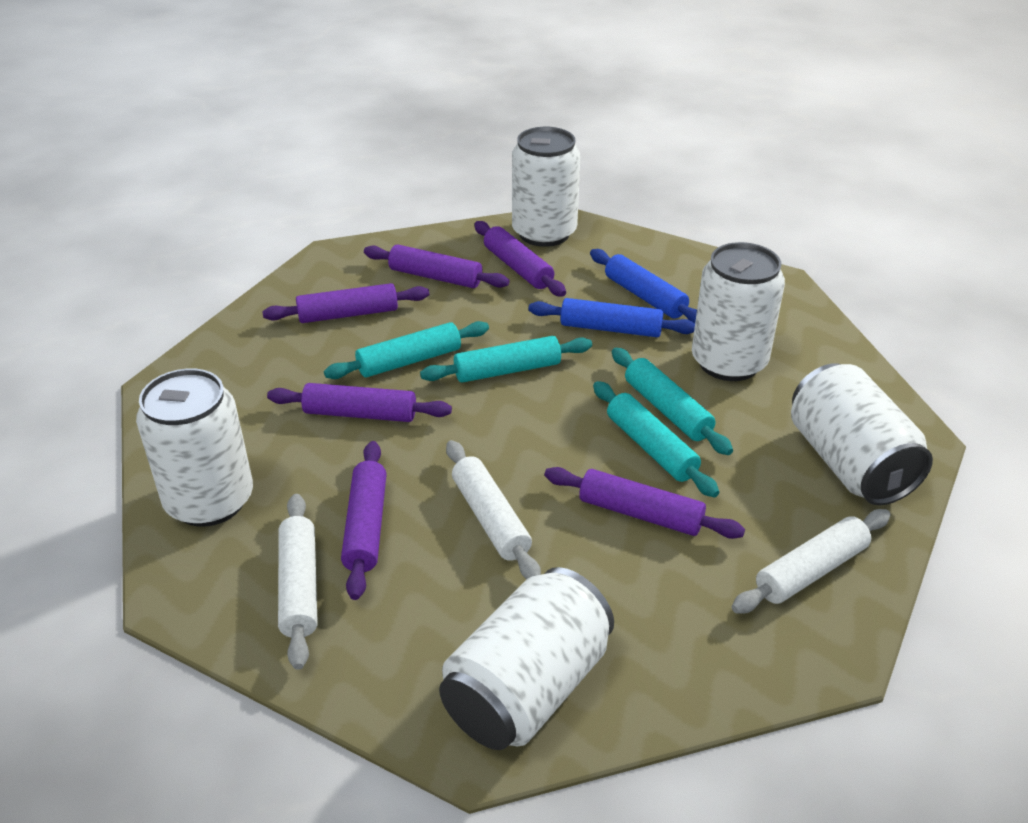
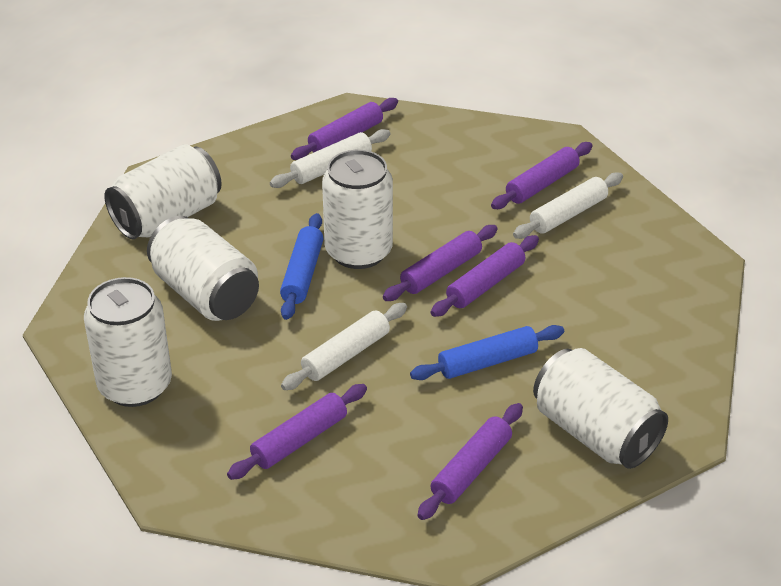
turquoise rolling pin: 4 -> 0

